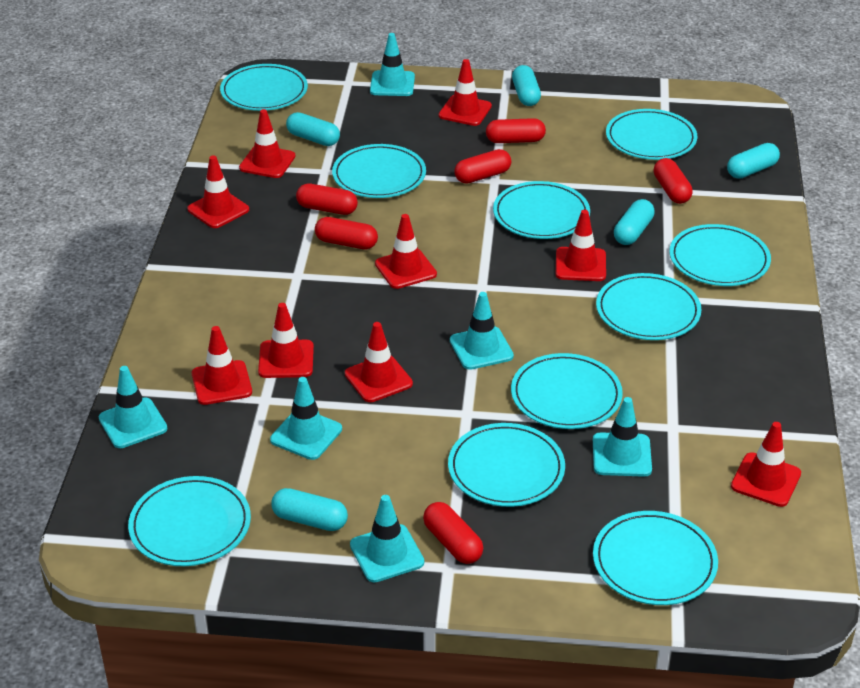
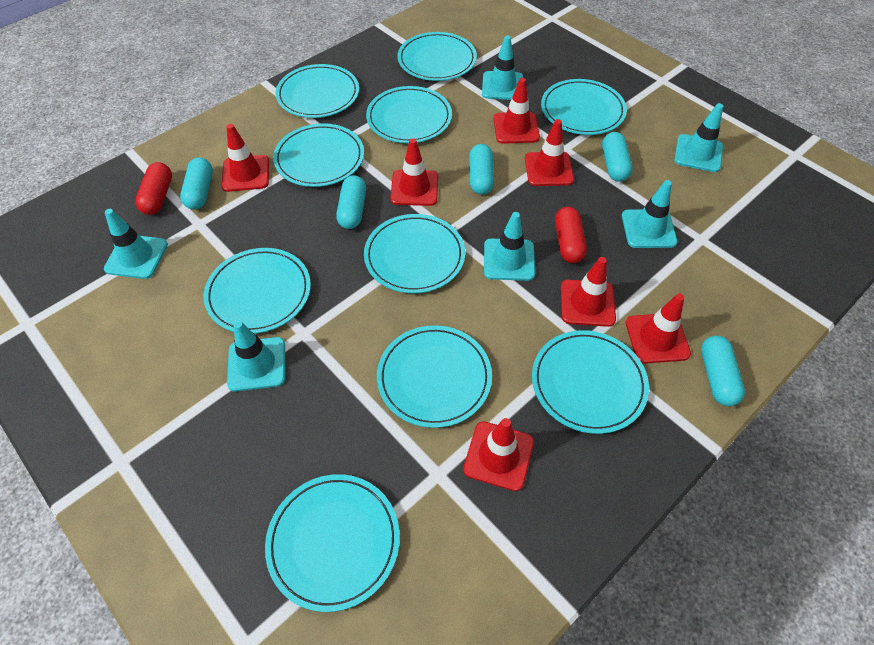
red capsule: 6 -> 2
red traffic cone: 9 -> 7

